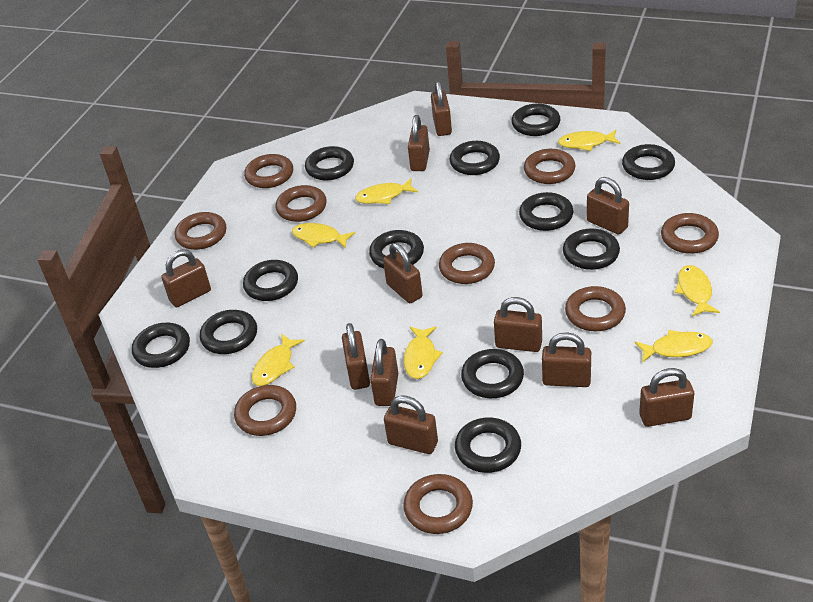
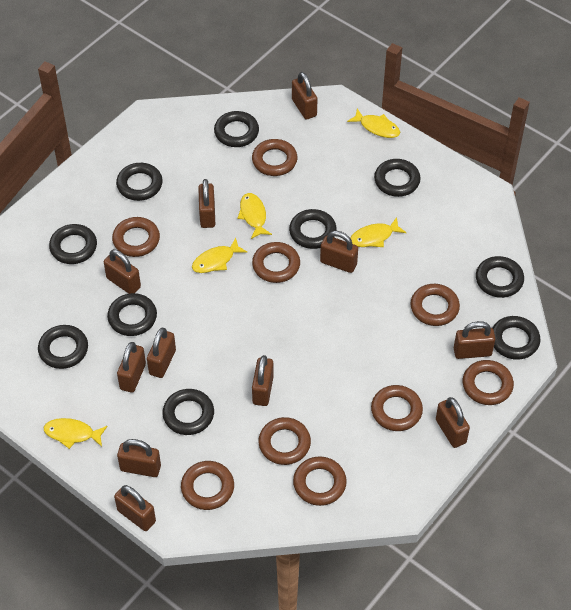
black ring: 12 -> 10
yellow fish: 7 -> 5

